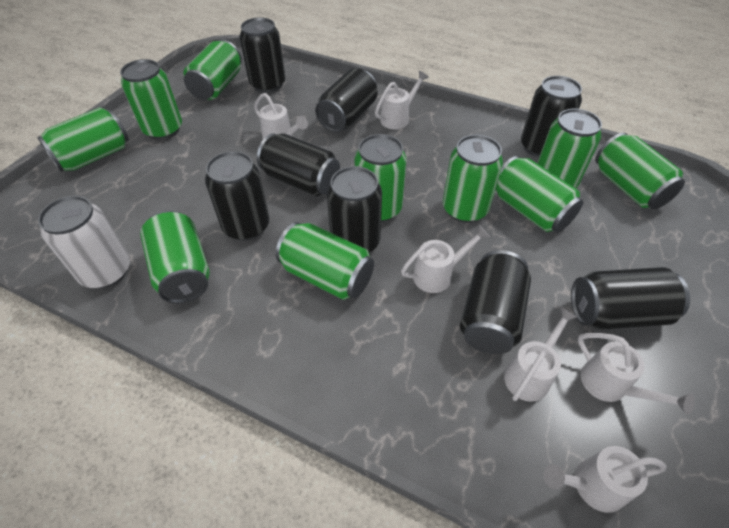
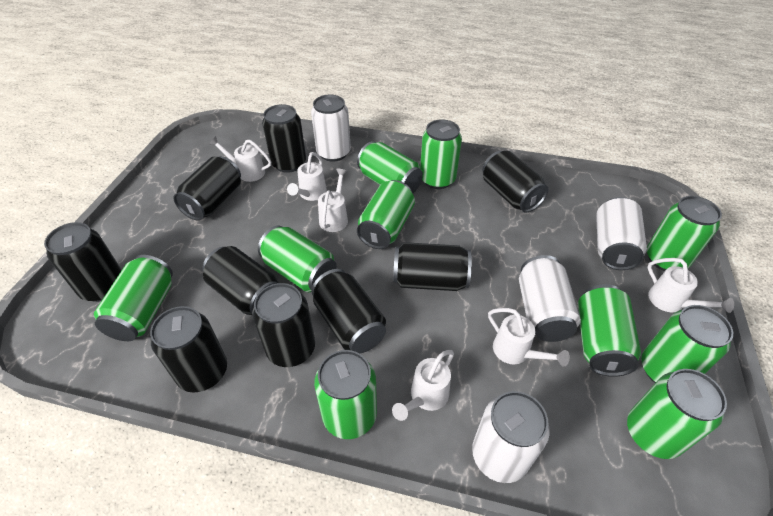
black can: 8 -> 9
white can: 1 -> 4

